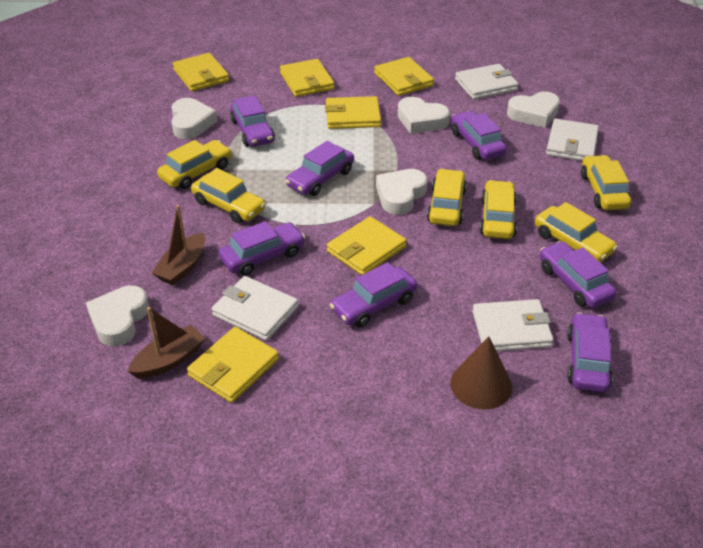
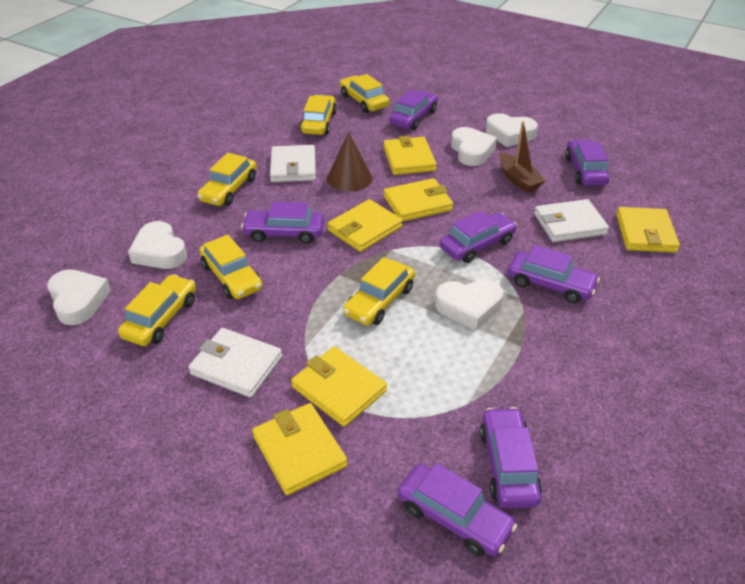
brown boat: 2 -> 1
white wallet: 4 -> 3

